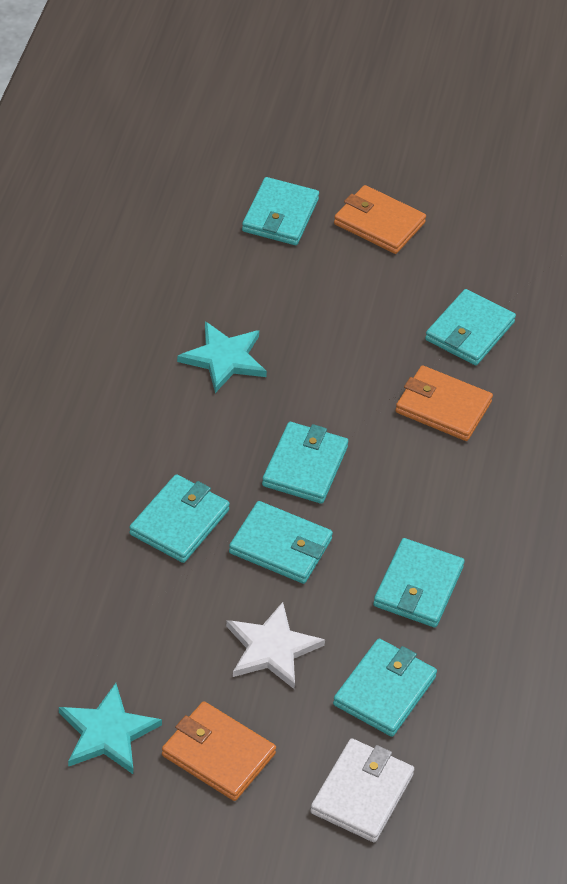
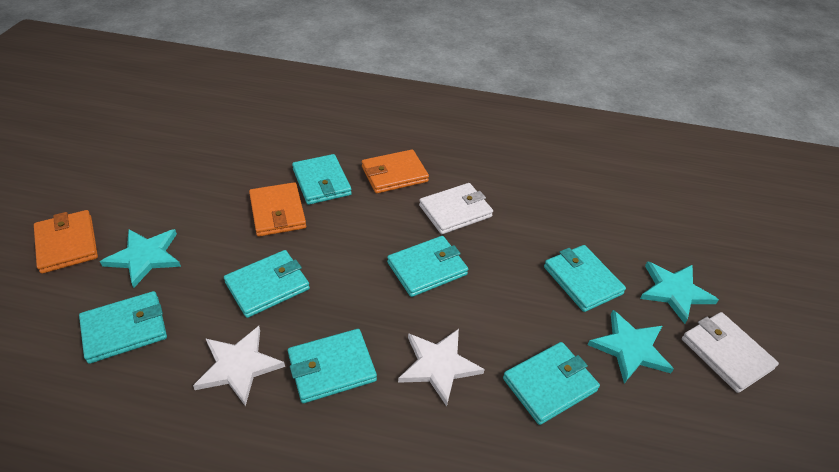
turquoise star: 2 -> 3
white star: 1 -> 2
white wallet: 1 -> 2

